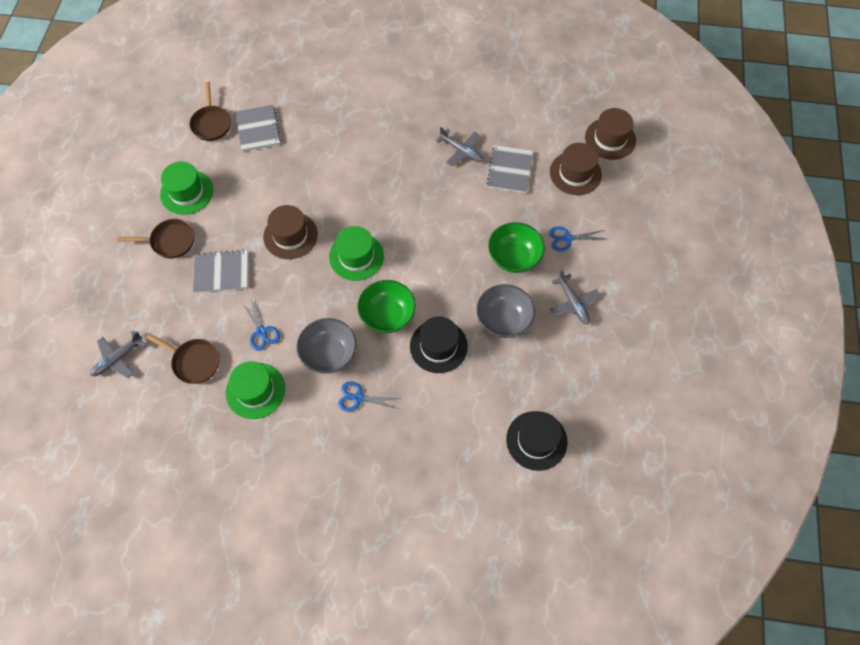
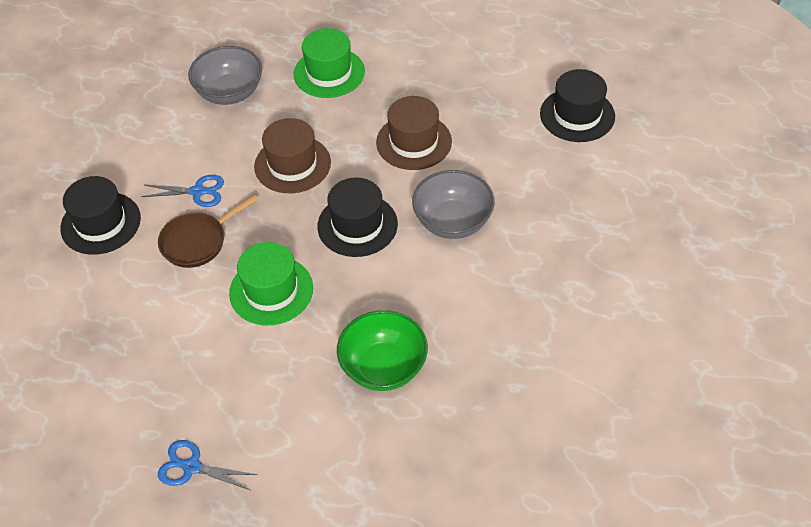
black hat: 2 -> 3
blue scissors: 3 -> 2
brown hat: 3 -> 2
brown pan: 3 -> 1
green bowl: 2 -> 1
green hat: 3 -> 2
grey notebook: 3 -> 0
grey plane: 3 -> 0

